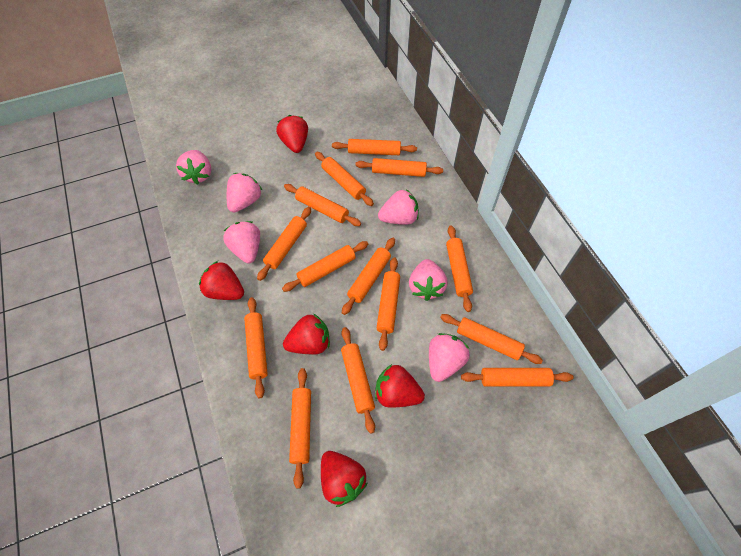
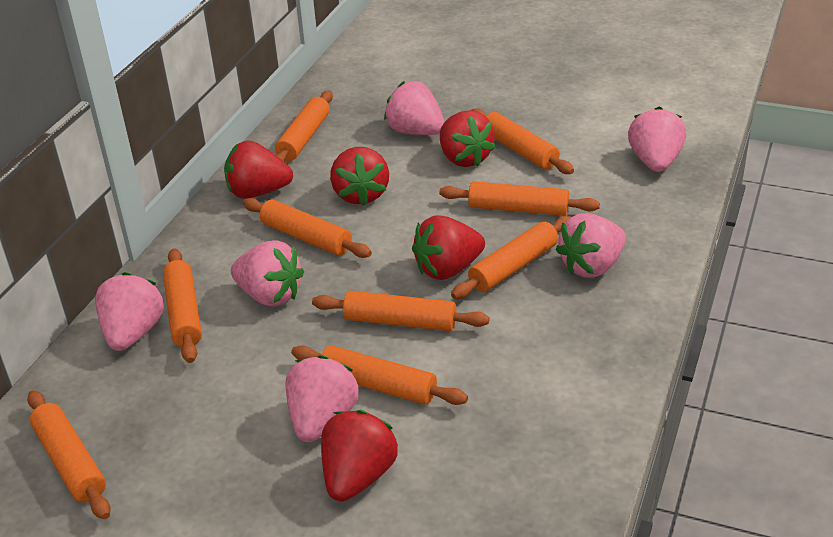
orange rolling pin: 14 -> 9

